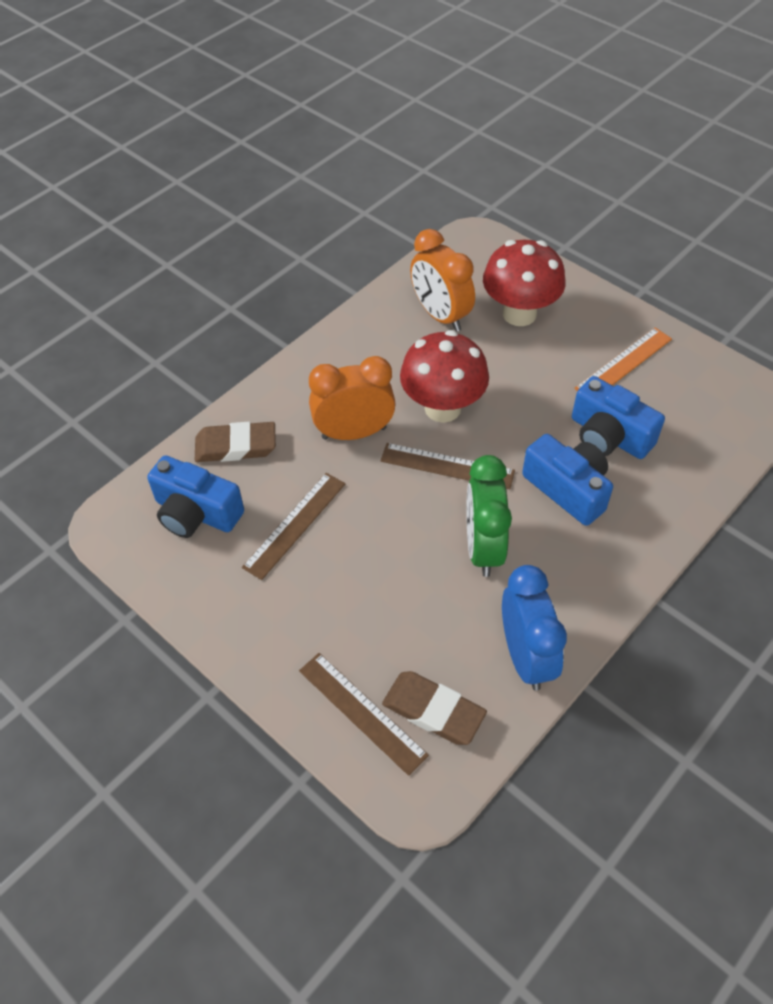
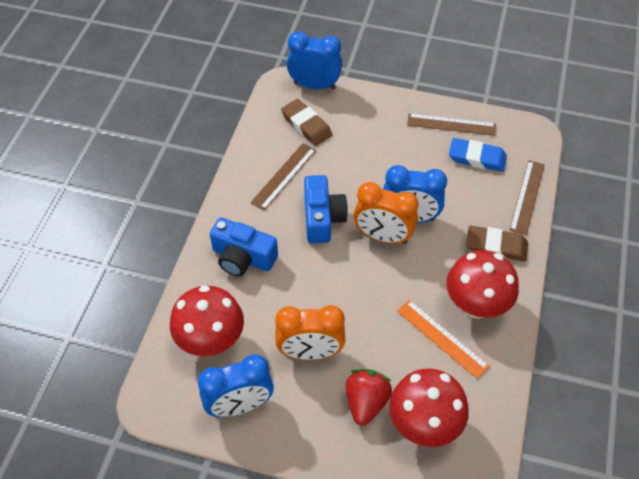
blue camera: 3 -> 2
blue clock: 1 -> 3
blue eraser: 0 -> 1
green clock: 1 -> 0
red mushroom: 2 -> 3
red strawberry: 0 -> 1

